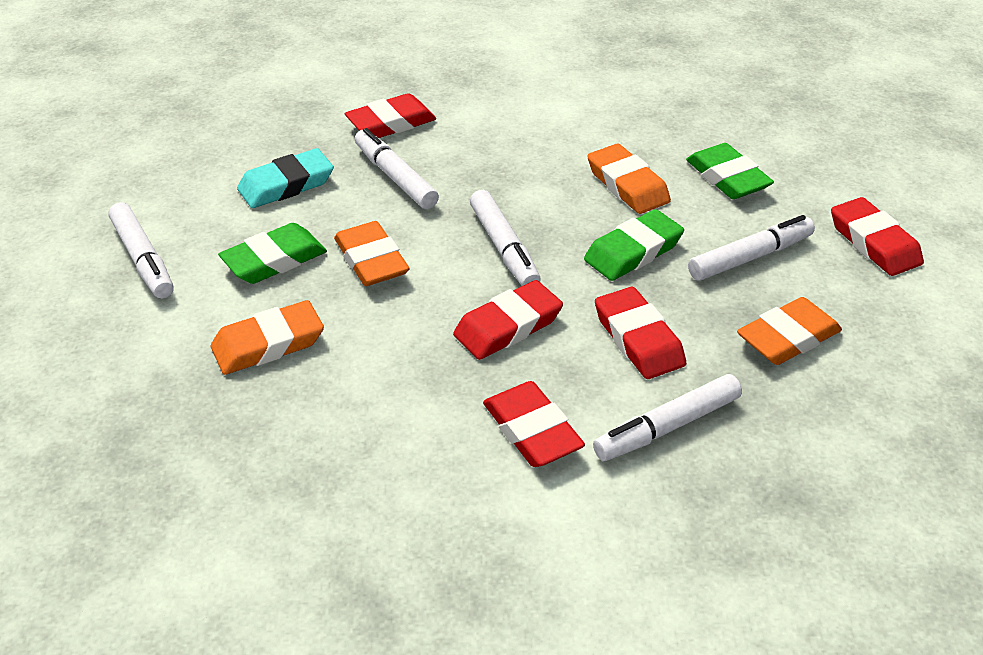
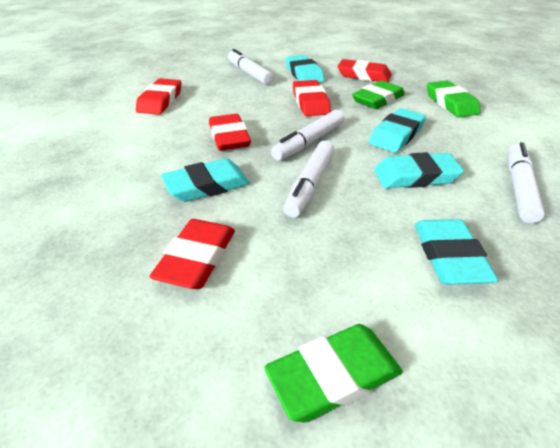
orange eraser: 4 -> 0
turquoise eraser: 1 -> 5
white marker: 5 -> 4

